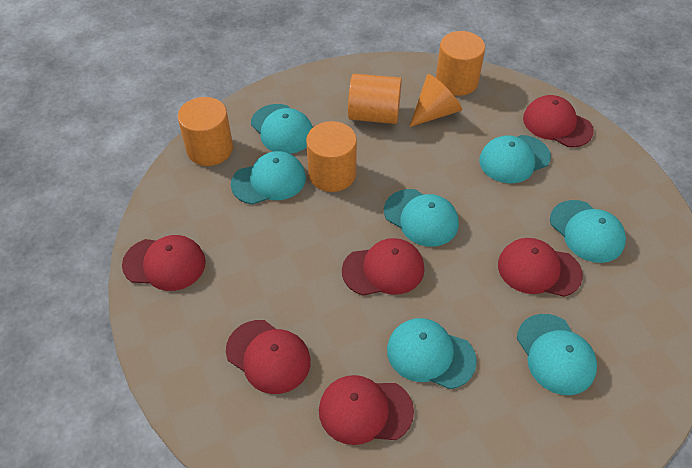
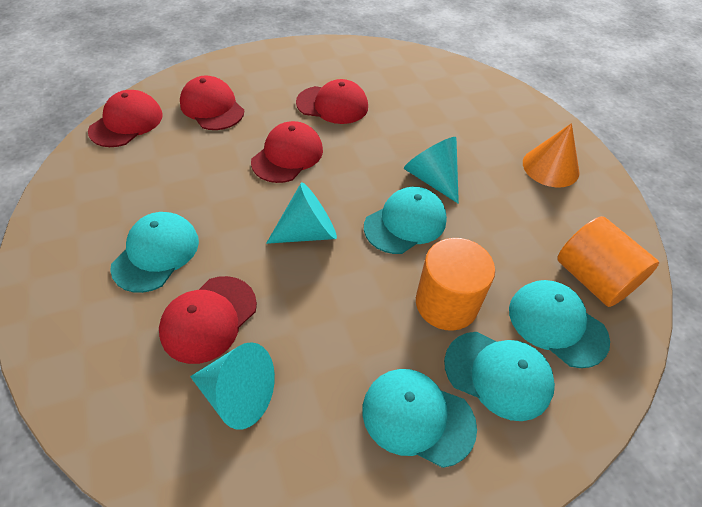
orange cylinder: 4 -> 2
red cap: 6 -> 5
turquoise cap: 7 -> 5
turquoise cone: 0 -> 3

